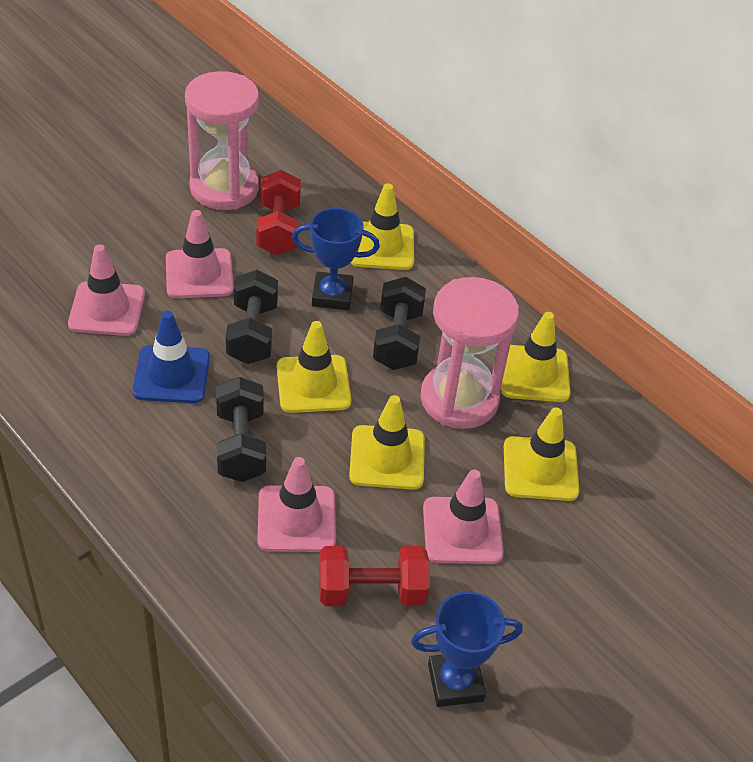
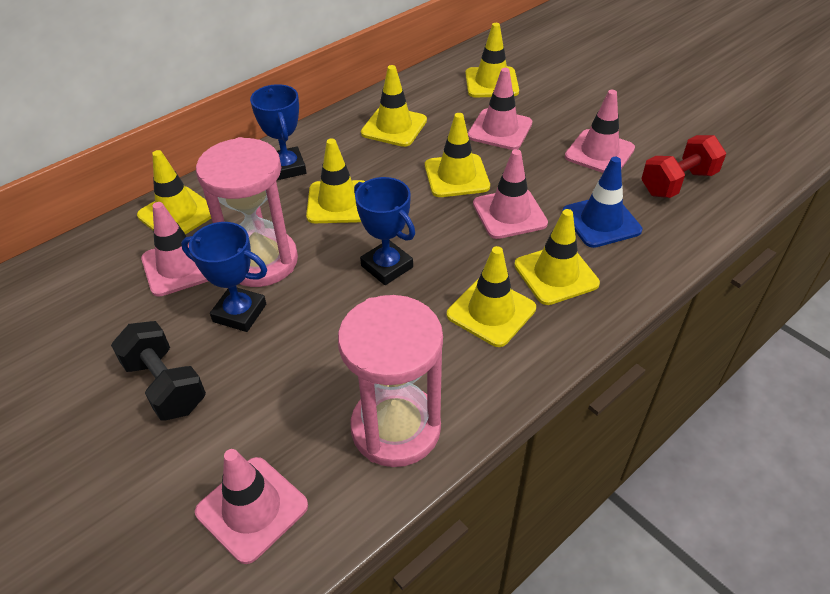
black dumbbell: 3 -> 1
blue trophy: 2 -> 3
pink traffic cone: 4 -> 5
red dumbbell: 2 -> 1
yellow traffic cone: 5 -> 7

